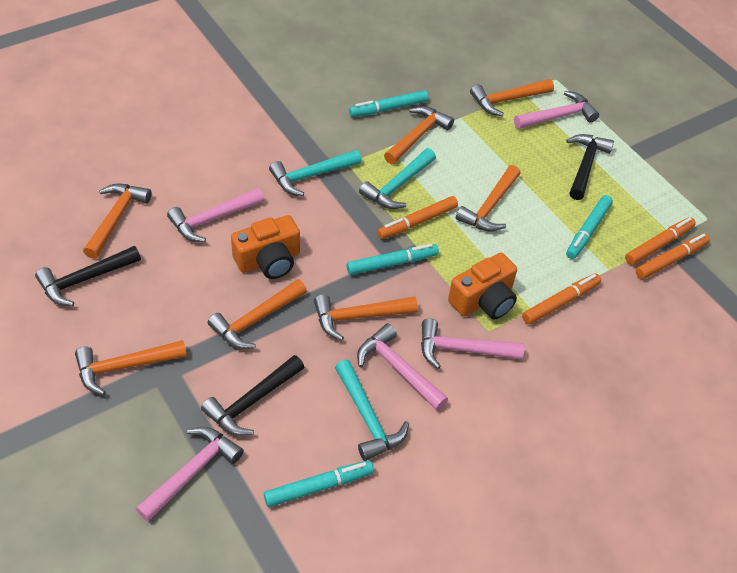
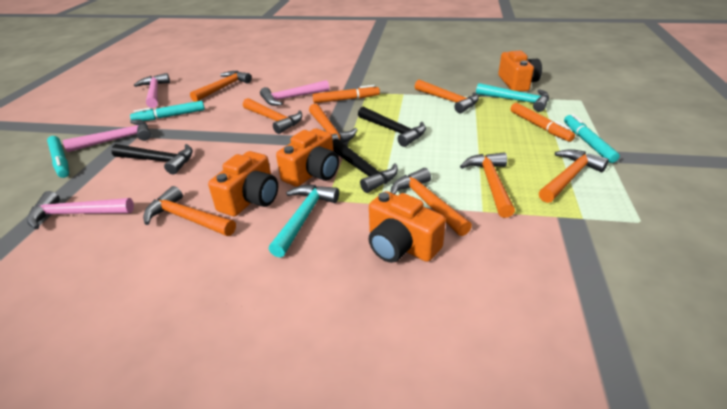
orange camera: 2 -> 4
orange hammer: 7 -> 8
orange marker: 4 -> 2
pink hammer: 5 -> 4
turquoise hammer: 3 -> 2
turquoise marker: 4 -> 3

